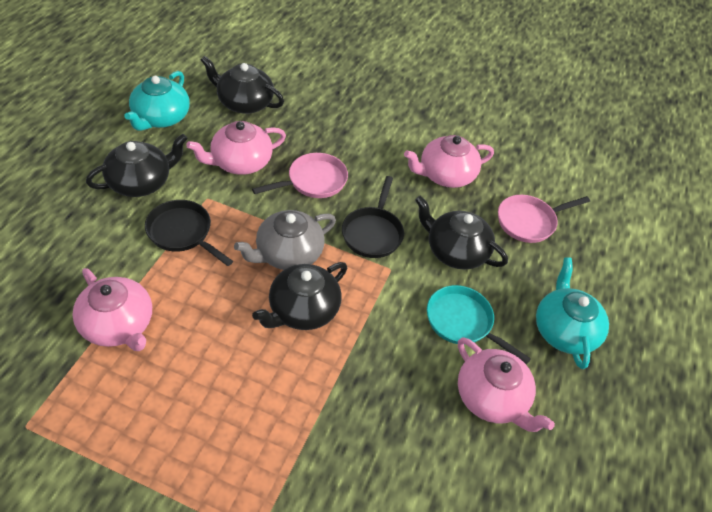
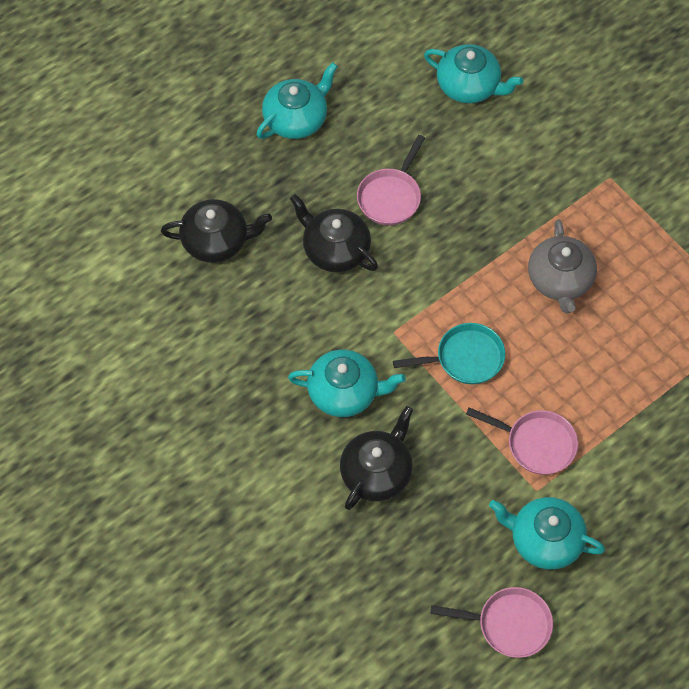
black pan: 2 -> 0
black teapot: 4 -> 3
pink pan: 2 -> 3
pink teapot: 4 -> 0
turquoise teapot: 2 -> 4

